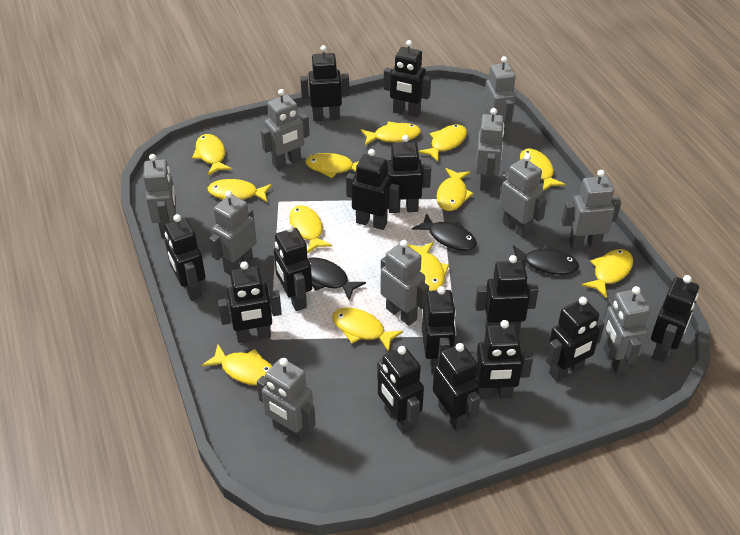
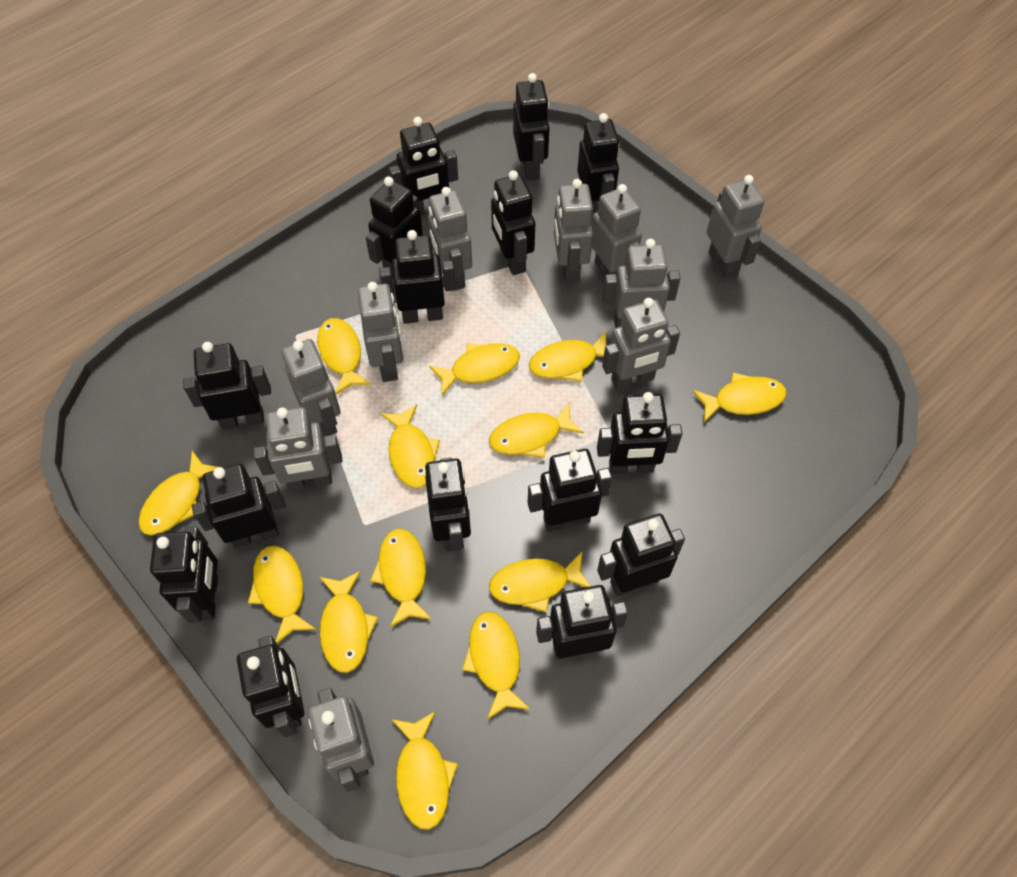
black fish: 3 -> 0
black robot: 14 -> 15
yellow fish: 12 -> 13

